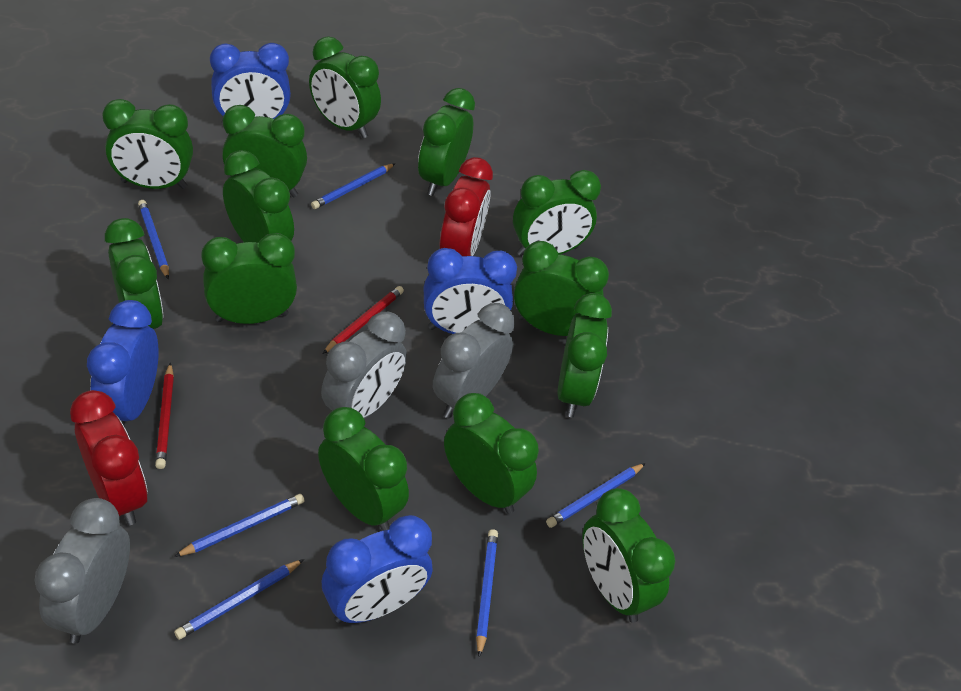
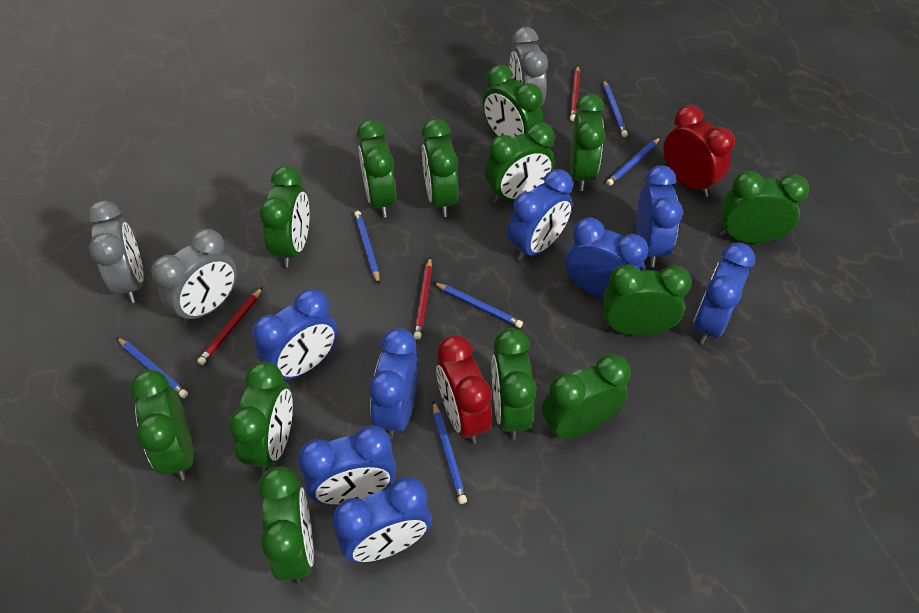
blue clock: 4 -> 8
red pencil: 2 -> 3

